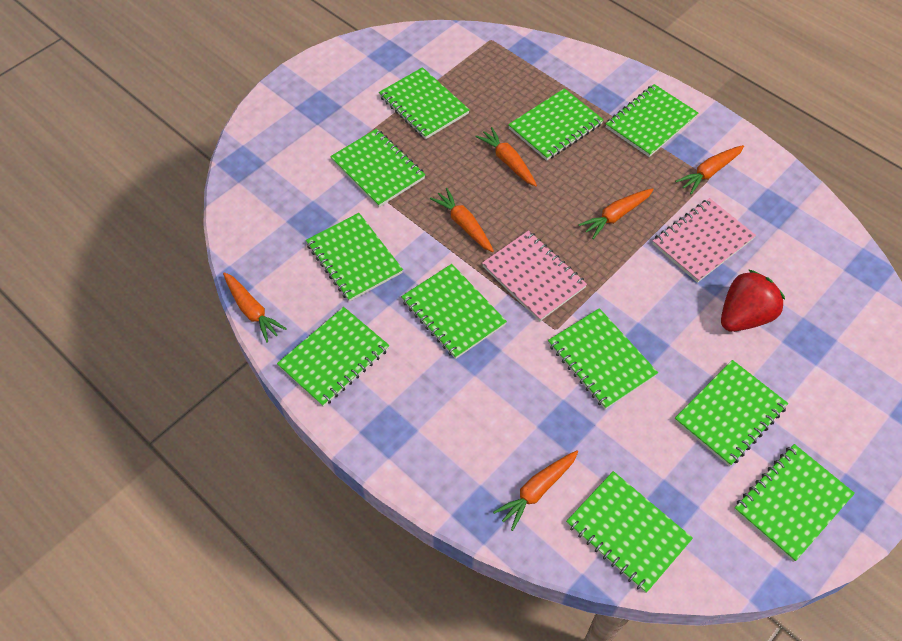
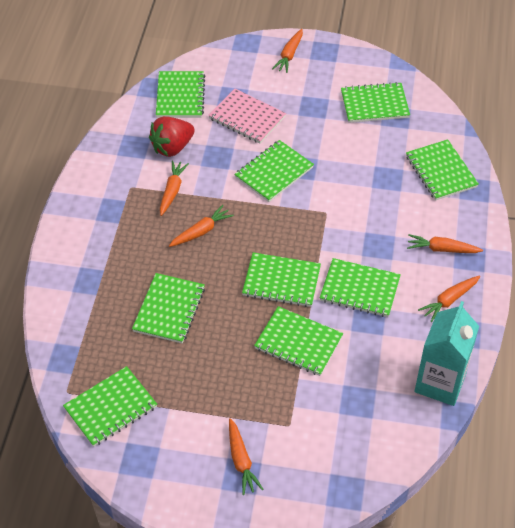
green notebook: 11 -> 9
pink notebook: 2 -> 1
turquoise carton: 0 -> 1

